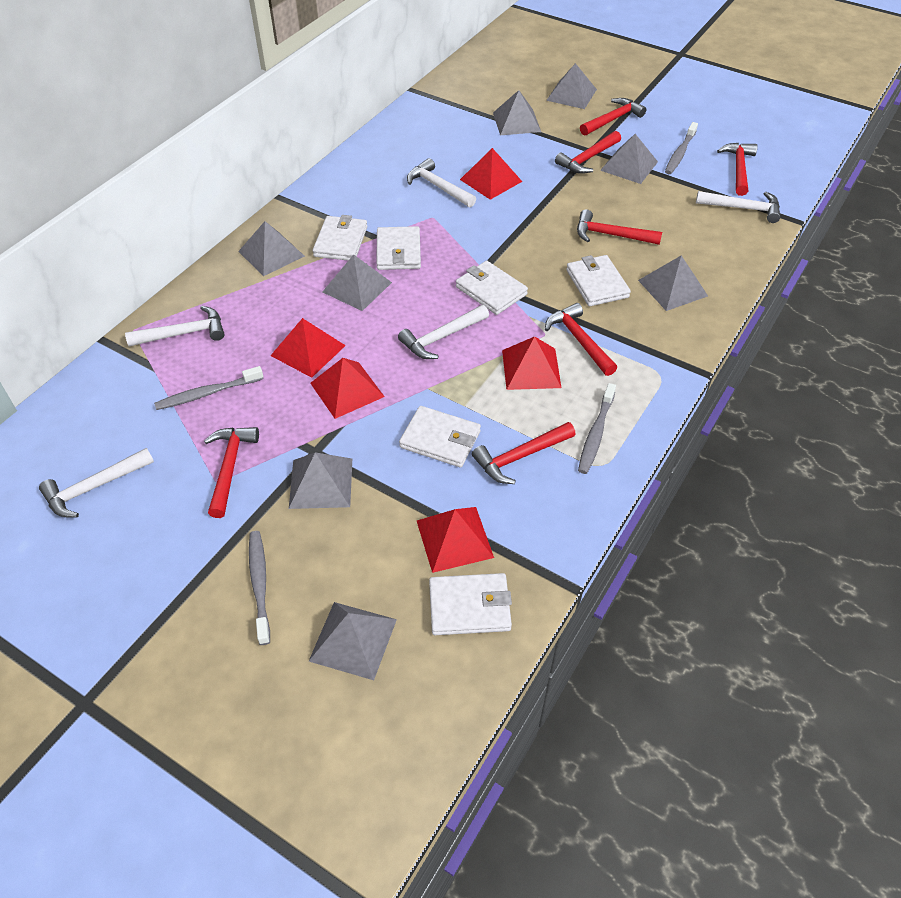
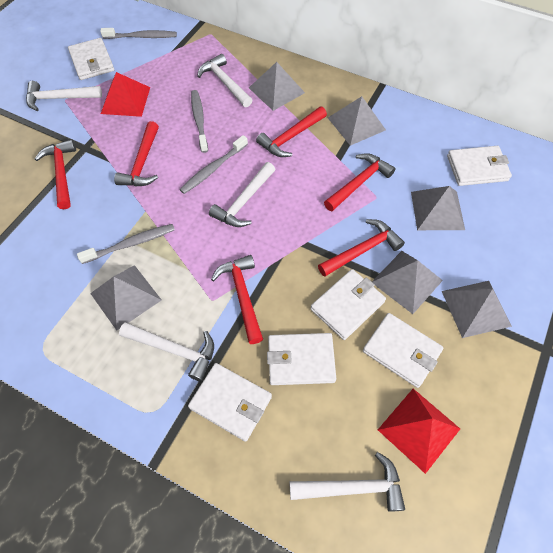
grey pyramid: 8 -> 6
red hammer: 7 -> 6
red pyramid: 5 -> 2

